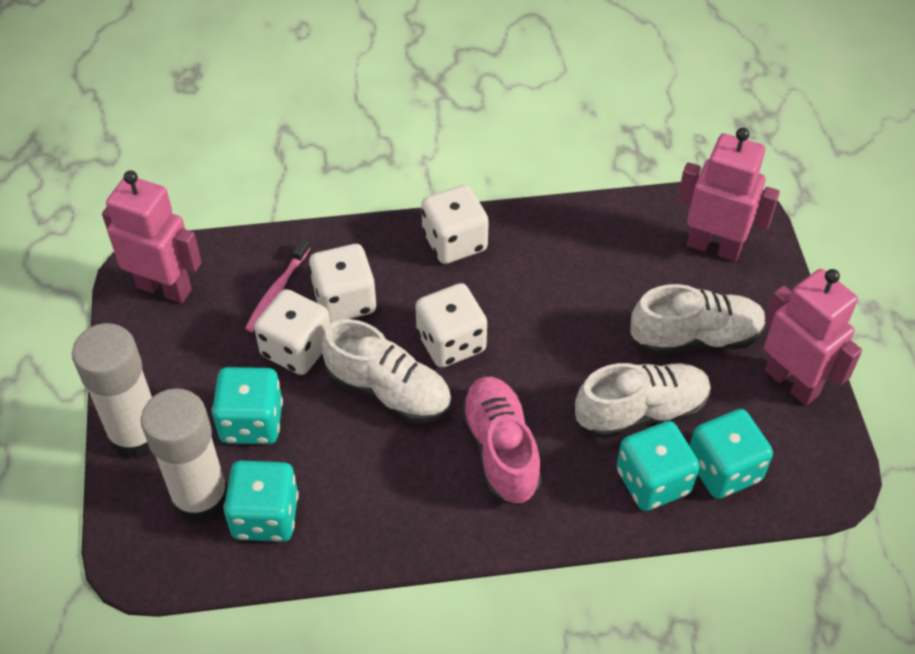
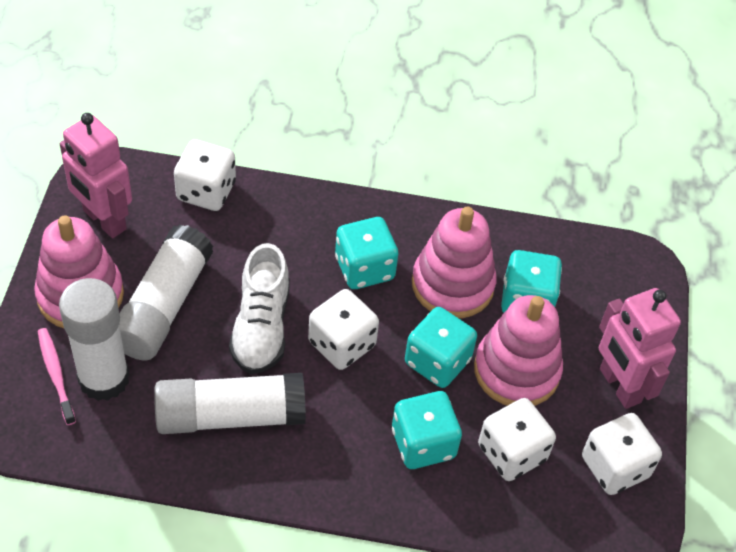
pink robot: 3 -> 2
pink shoe: 1 -> 0
pink stacking toy: 0 -> 3
white glue stick: 2 -> 3
white shoe: 3 -> 1

